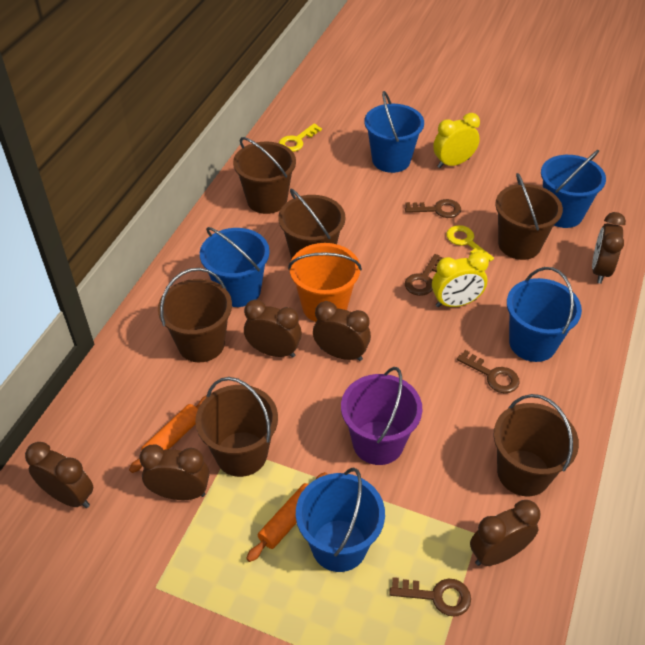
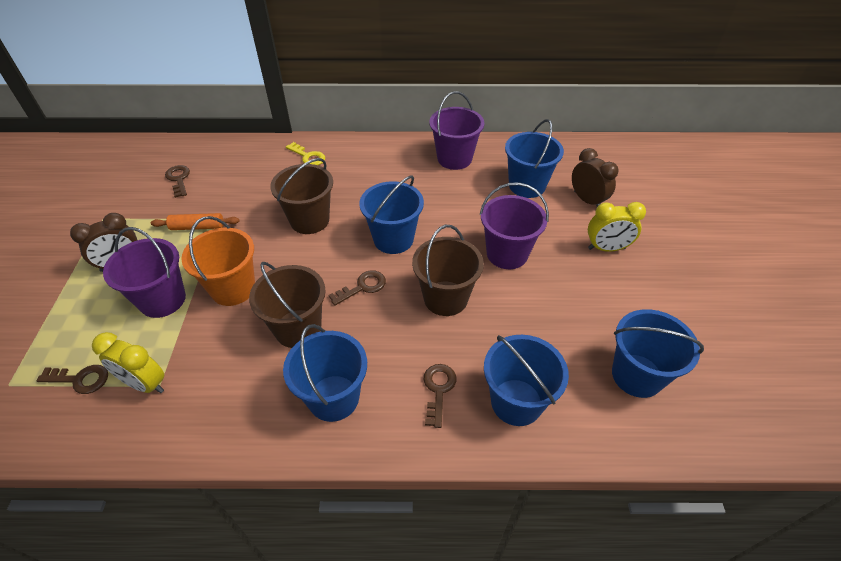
brown bucket: 6 -> 3
brown clock: 6 -> 2
orange rolling pin: 2 -> 1
purple bucket: 1 -> 3
yellow key: 2 -> 1

